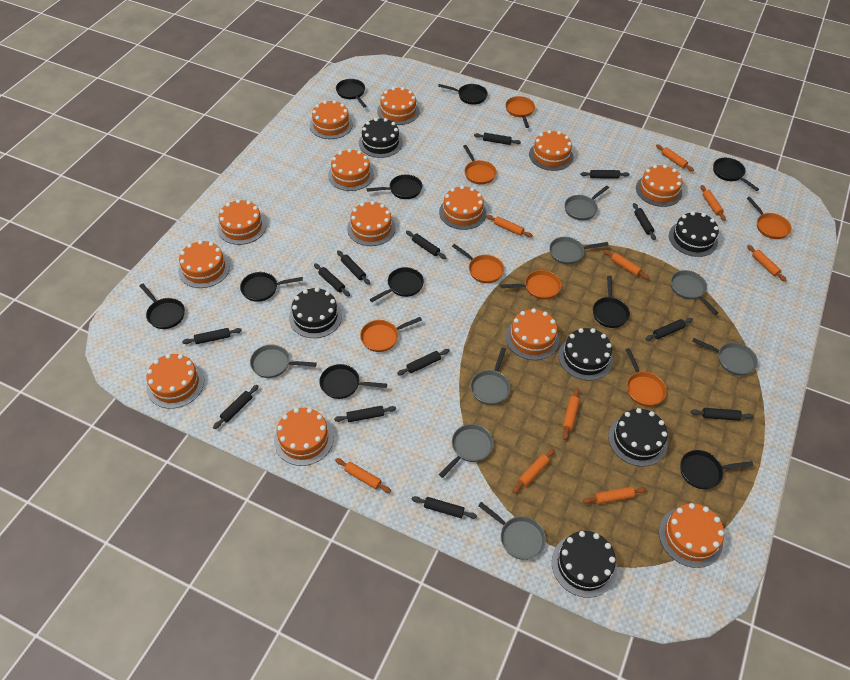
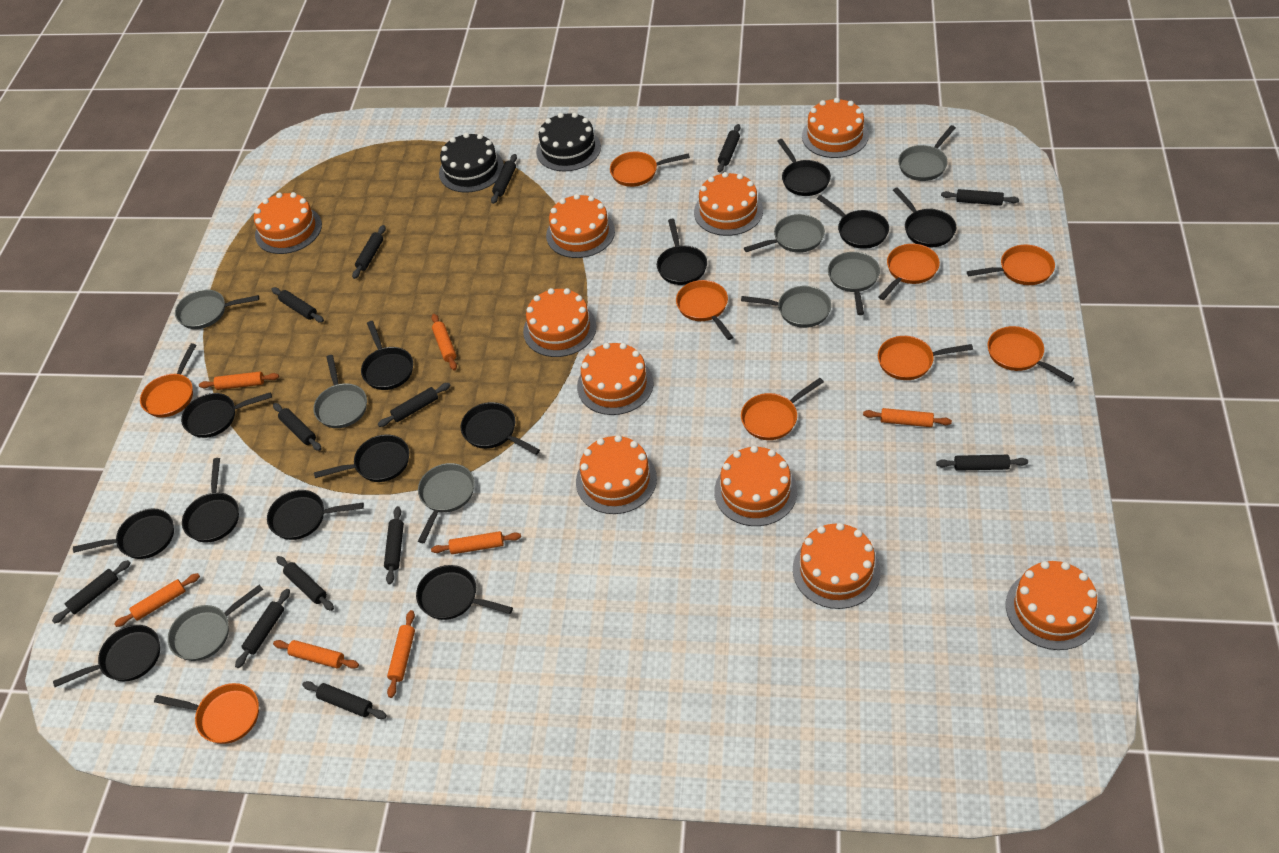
black cake: 6 -> 2
black pan: 10 -> 13
orange cake: 13 -> 10
orange pan: 7 -> 9
orange rolling pin: 9 -> 7

